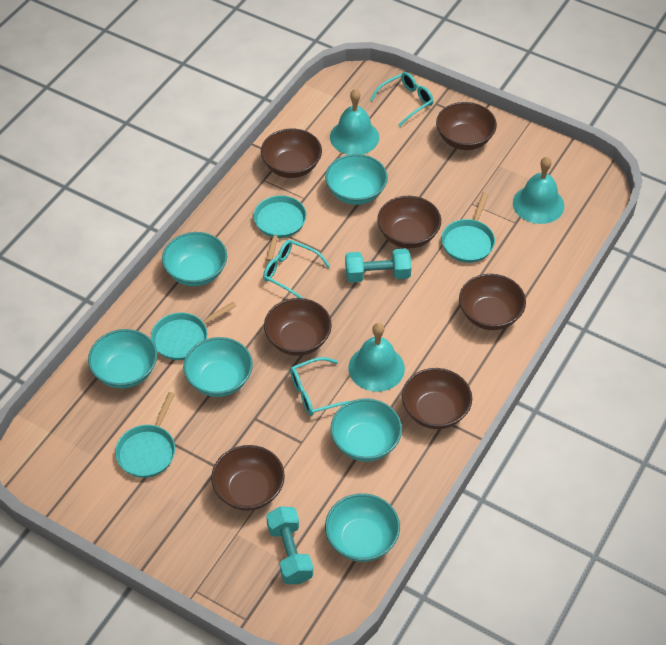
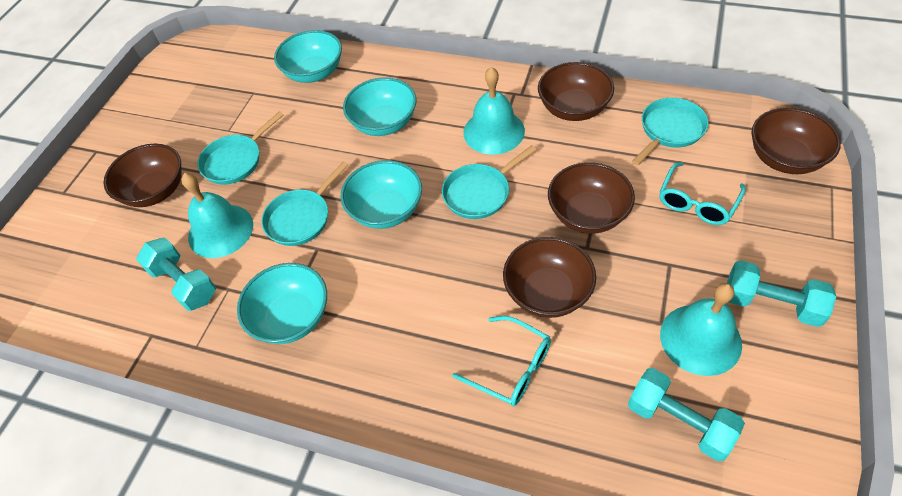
brown bowl: 7 -> 5
turquoise bowl: 6 -> 4
turquoise dumbbell: 2 -> 3
turquoise glasses: 3 -> 2

